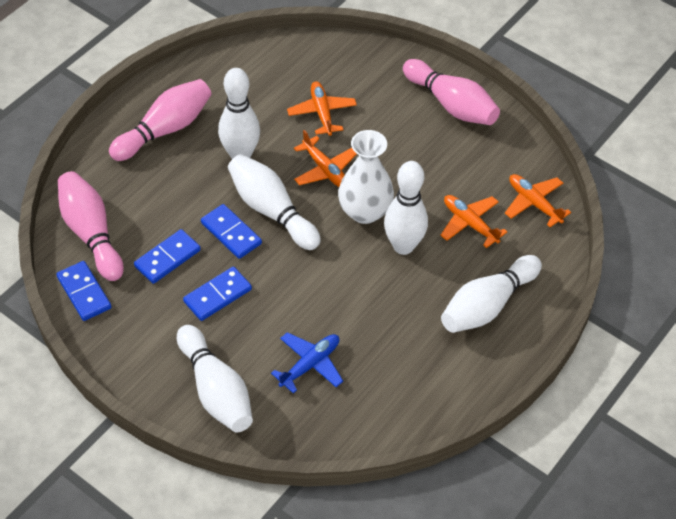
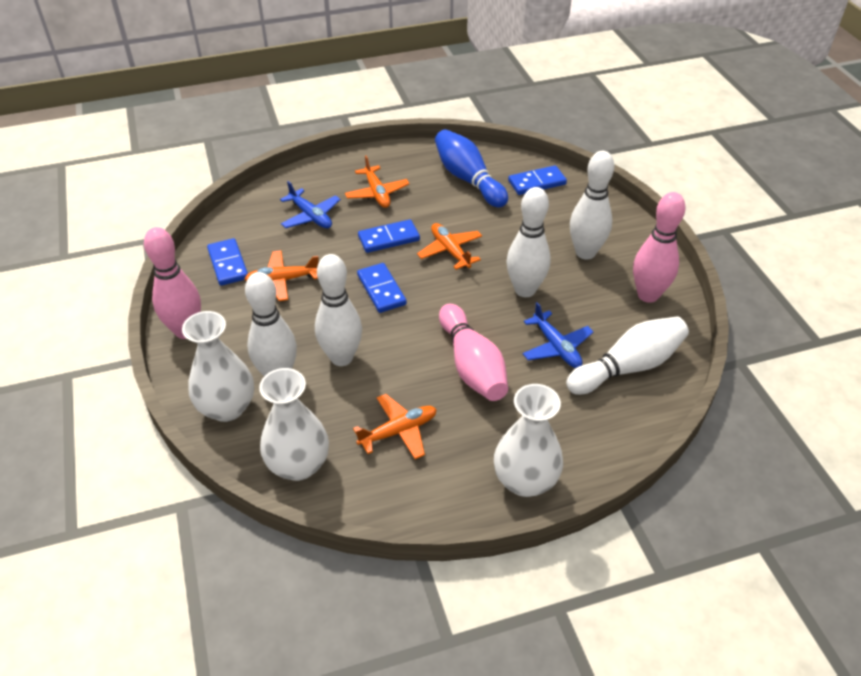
blue bowling pin: 0 -> 1
blue plane: 1 -> 2
white vase: 1 -> 3

